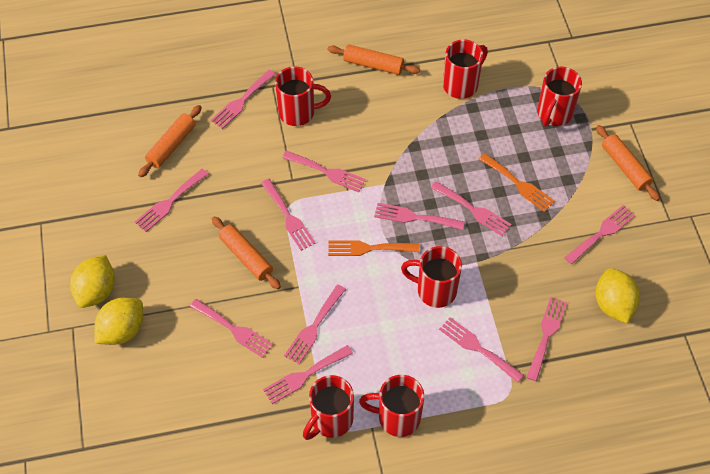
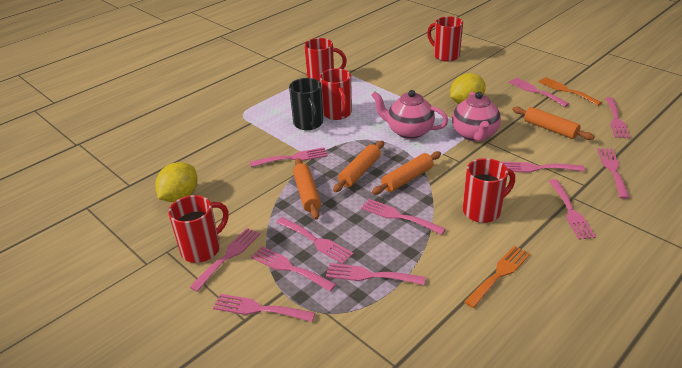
black mug: 0 -> 1
pink teapot: 0 -> 2
red mug: 6 -> 5
yellow lemon: 3 -> 2

